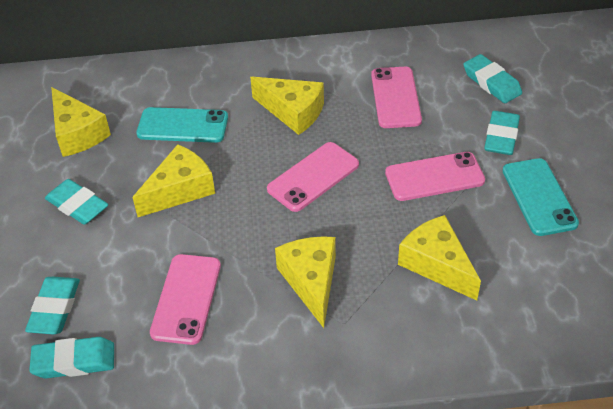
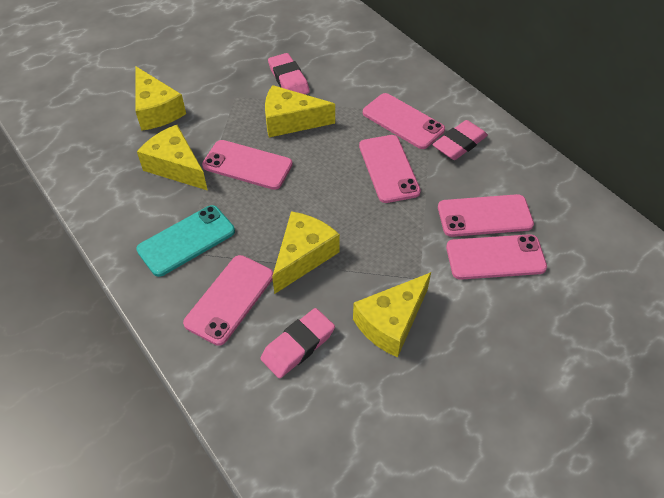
pink eraser: 0 -> 3
pink phone: 4 -> 6
turquoise eraser: 5 -> 0
turquoise phone: 2 -> 1

